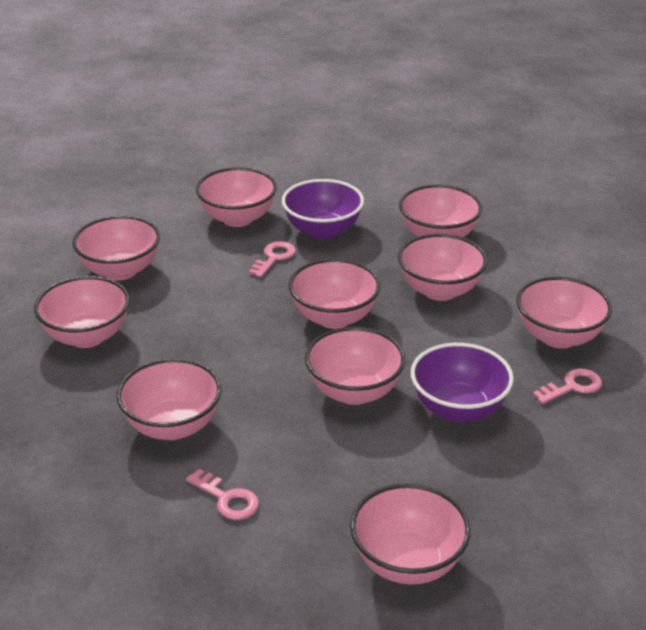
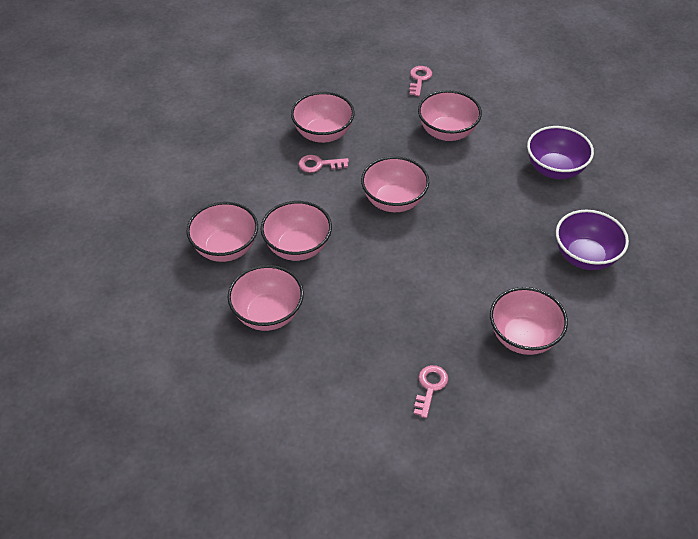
pink bowl: 10 -> 7

